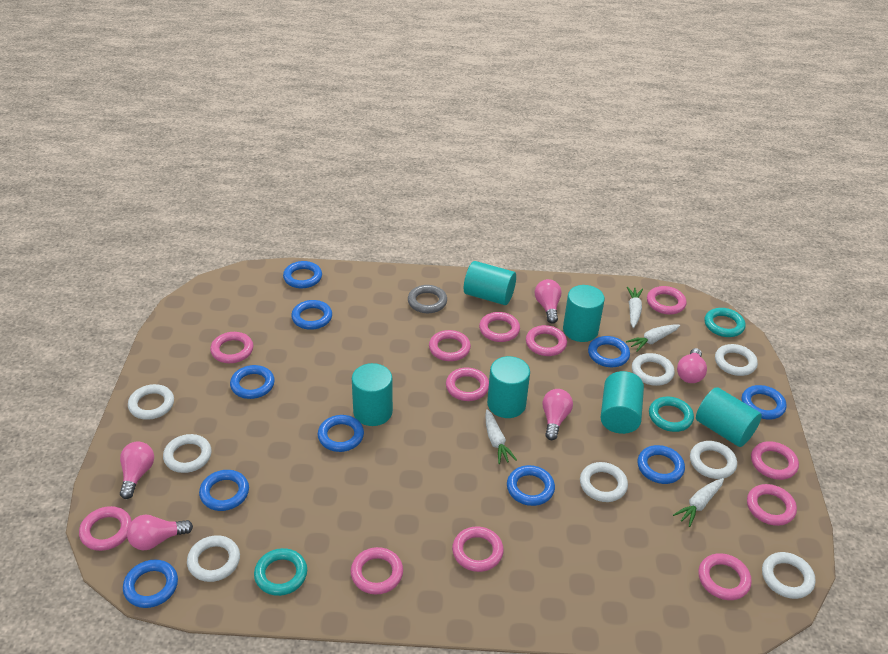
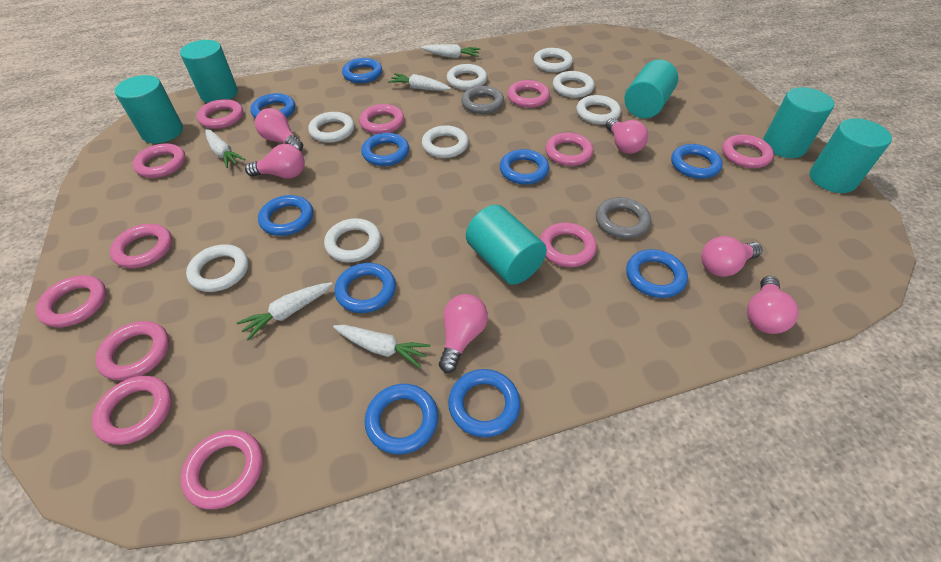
grey ring: 1 -> 2
pink light bulb: 5 -> 6
turquoise ring: 3 -> 0
white carrot: 4 -> 5

